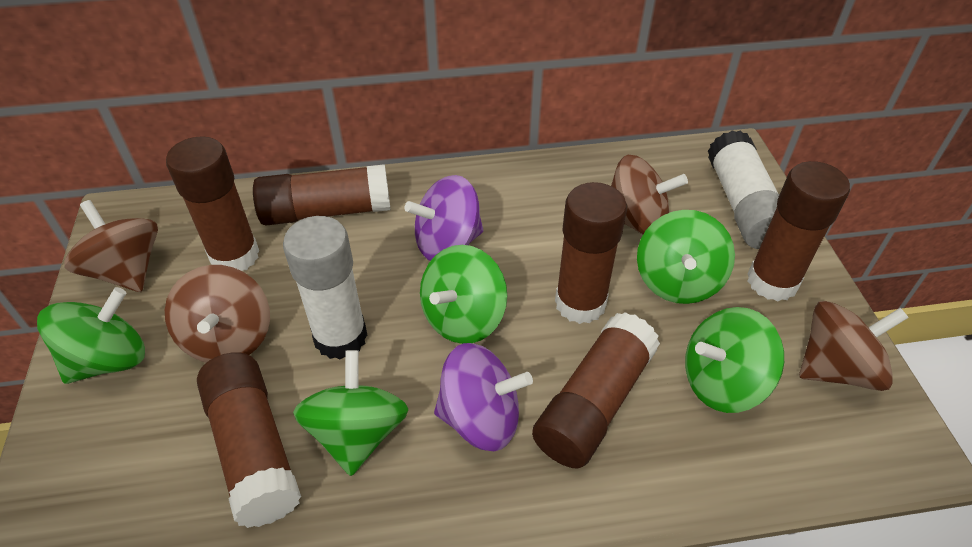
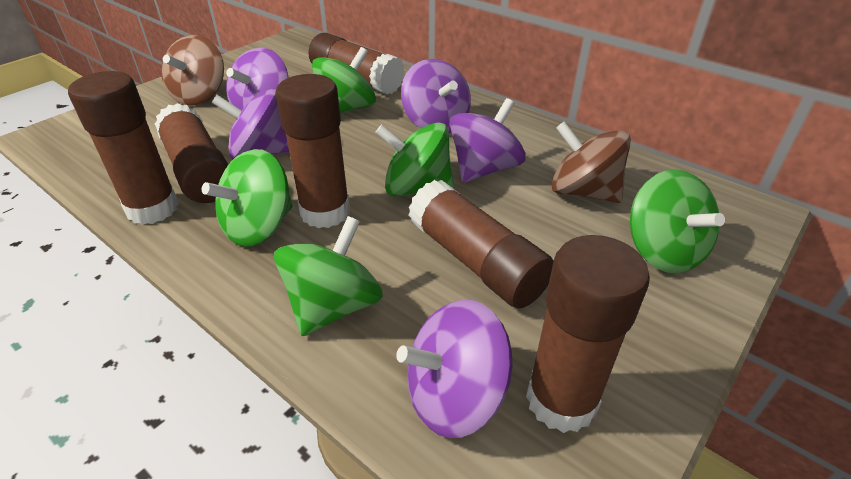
brown spinning top: 4 -> 2
purple spinning top: 2 -> 5
white glue stick: 2 -> 0

